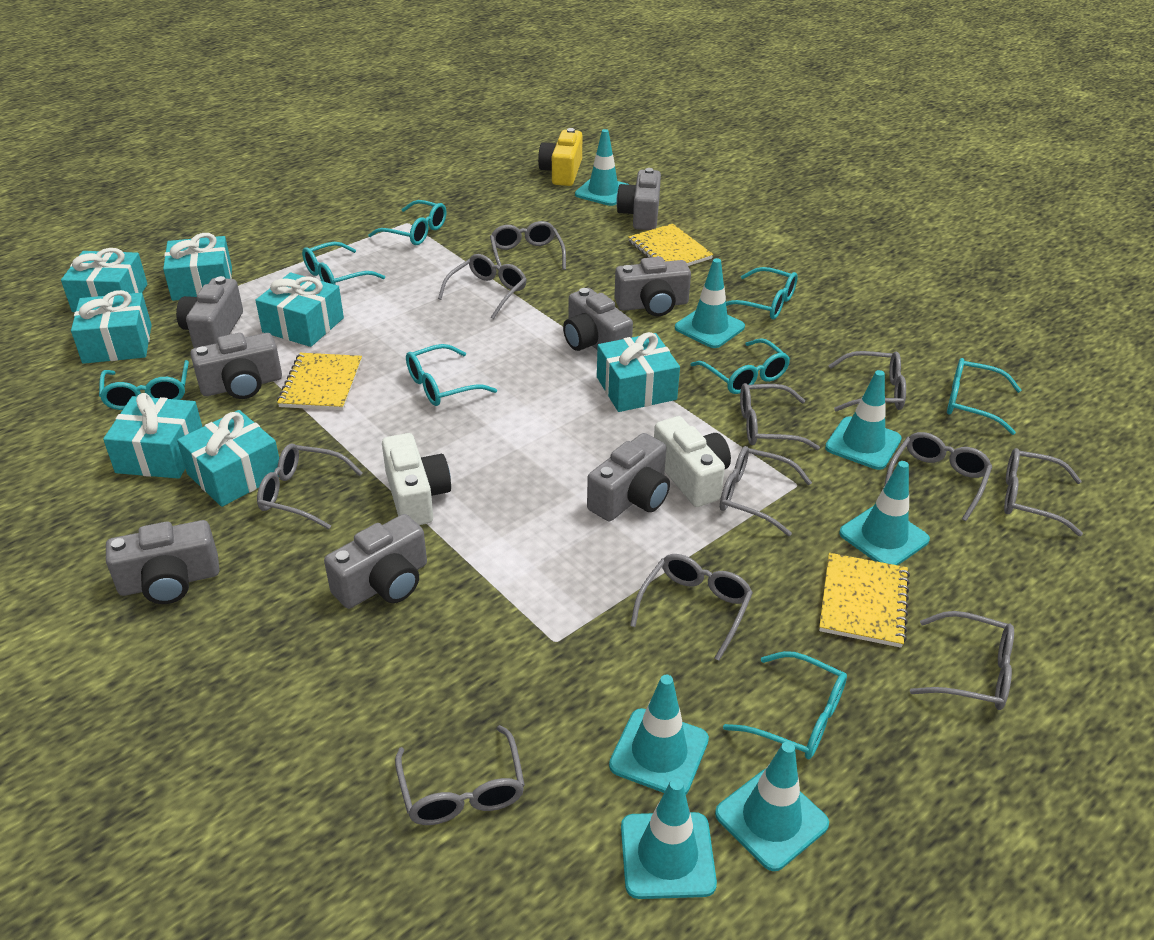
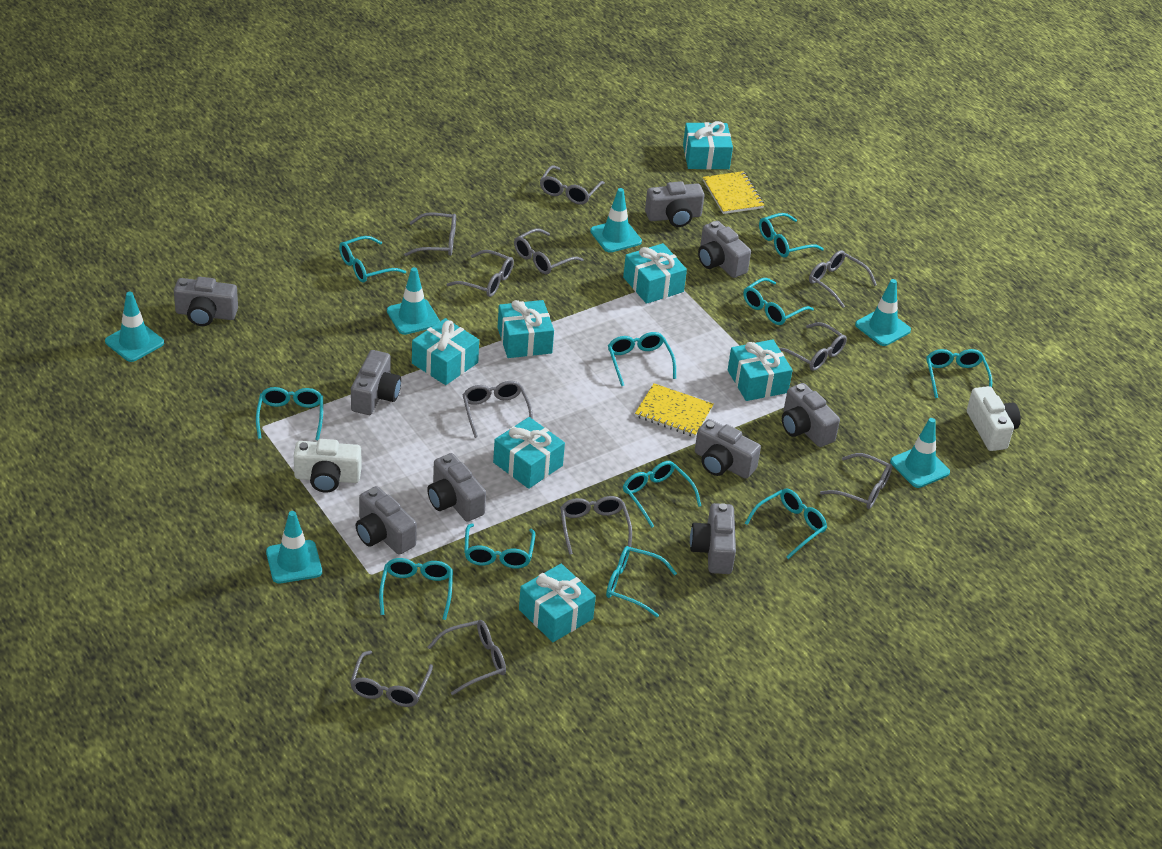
grey camera: 8 -> 9
turquoise glasses: 8 -> 11
turquoise traffic cone: 7 -> 6
yellow camera: 1 -> 0
yellow notebook: 3 -> 2

